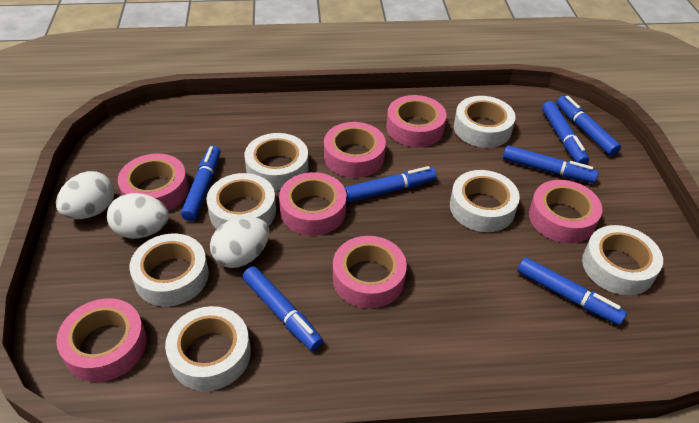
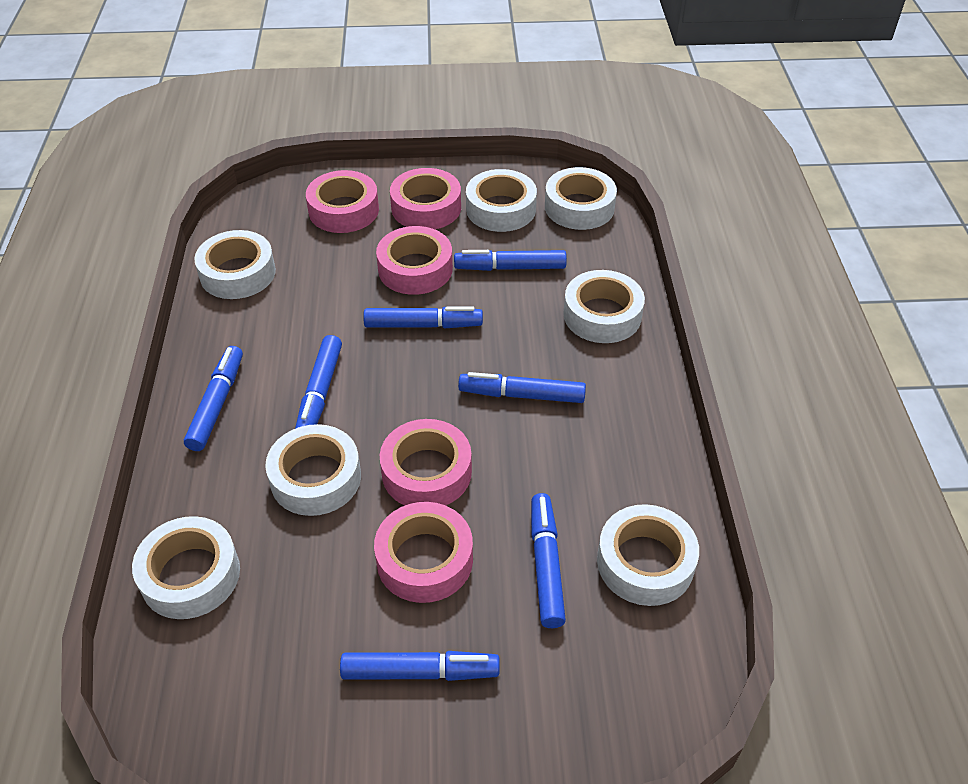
pink tape: 7 -> 5
white egg: 3 -> 0

